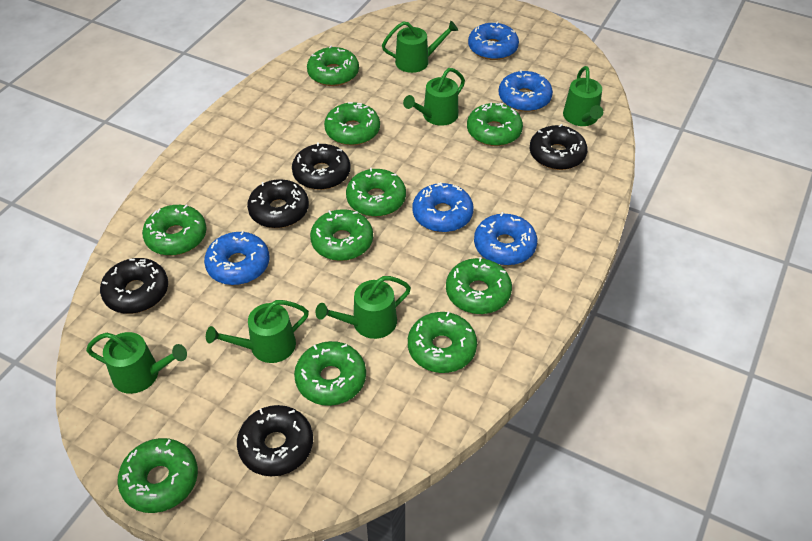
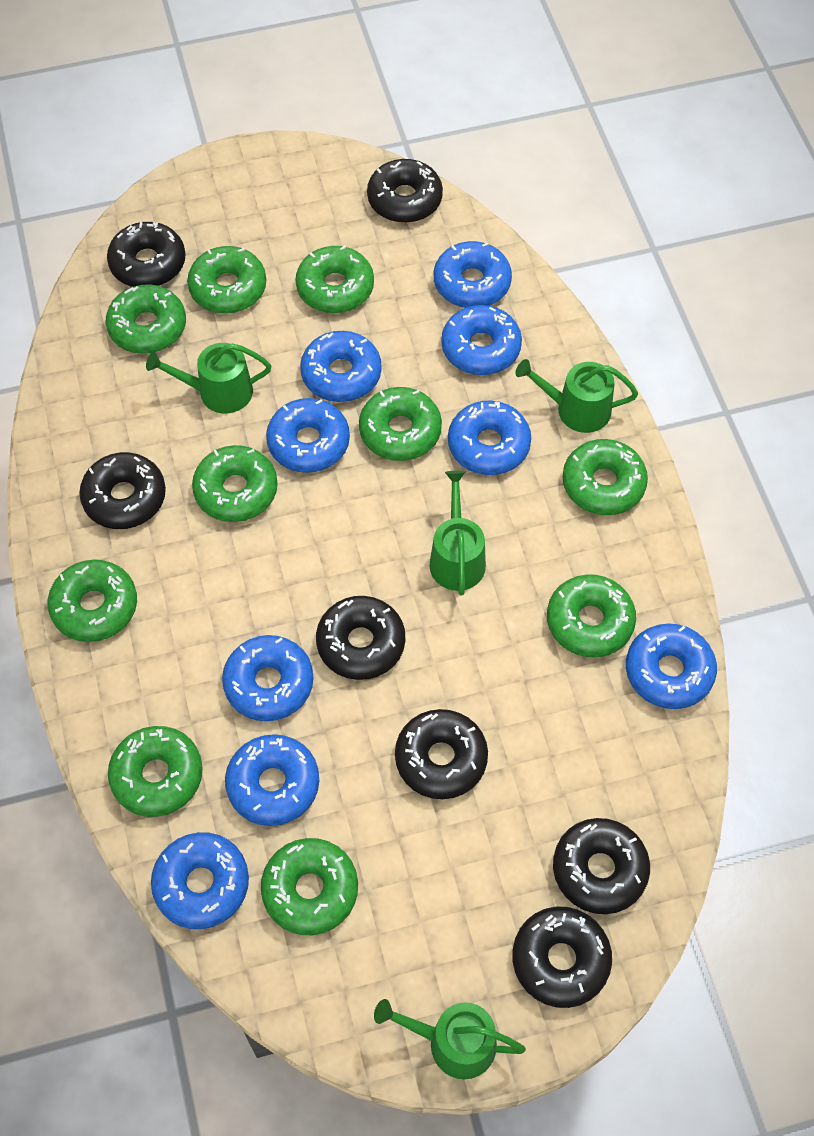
black donut: 5 -> 7
blue donut: 5 -> 9
green watering can: 6 -> 4

